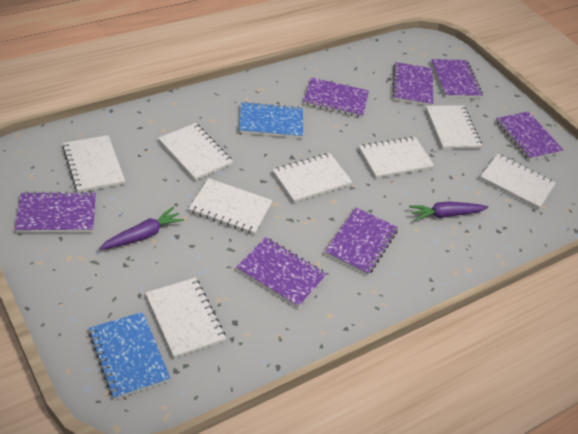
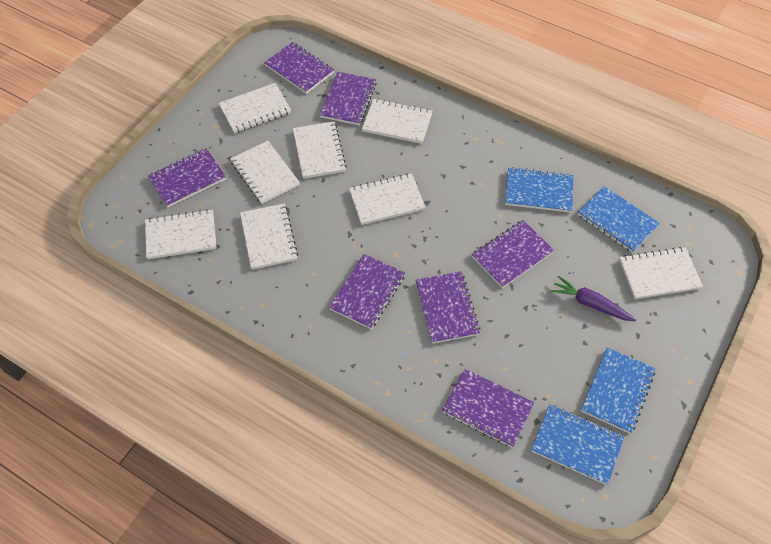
blue notebook: 2 -> 4
purple carrot: 2 -> 1

